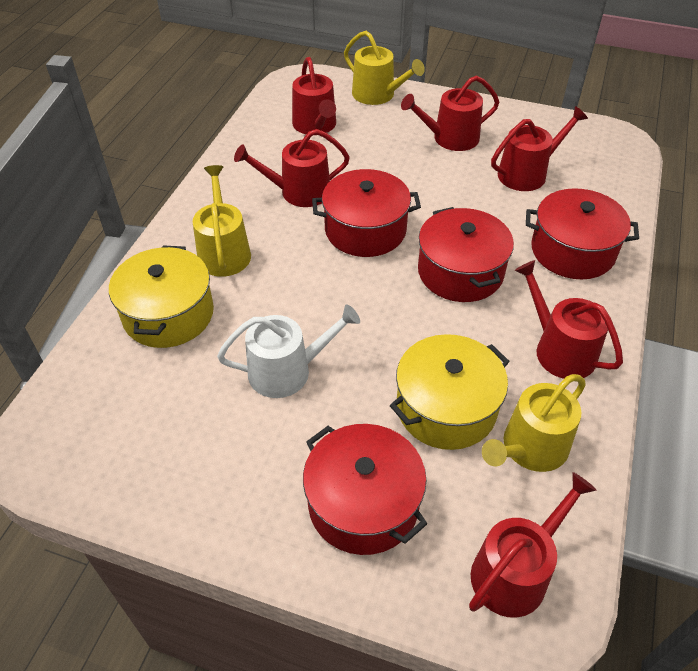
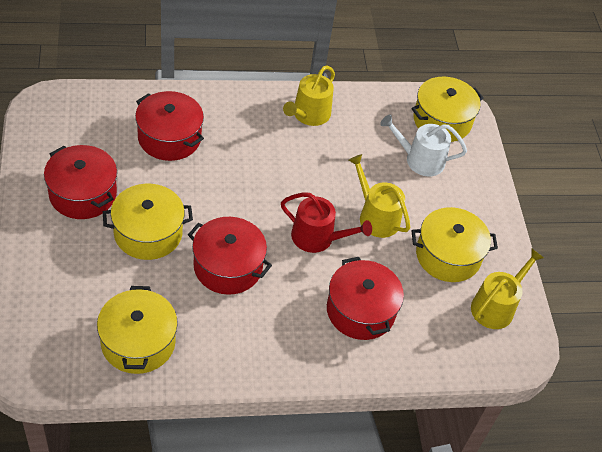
red watering can: 6 -> 1
yellow pot: 2 -> 4

